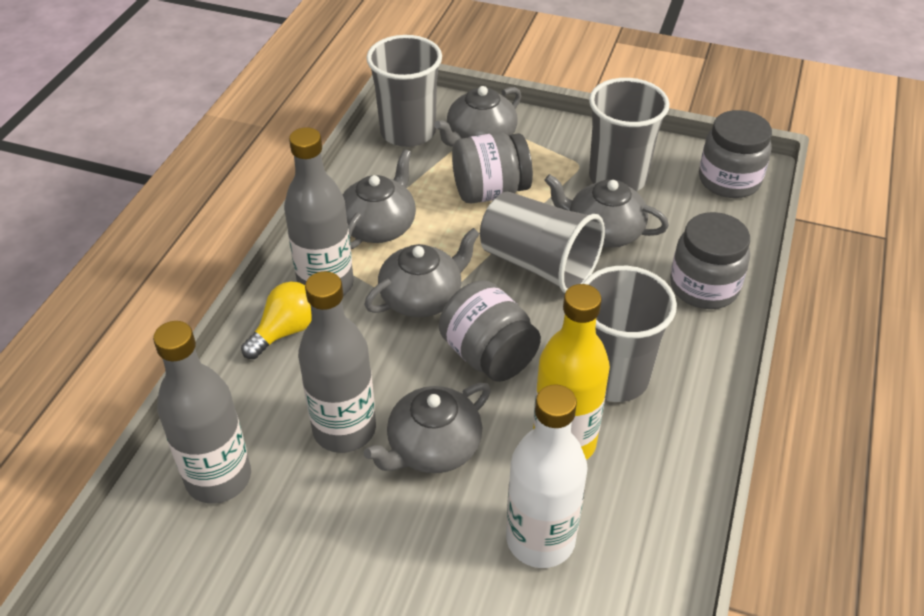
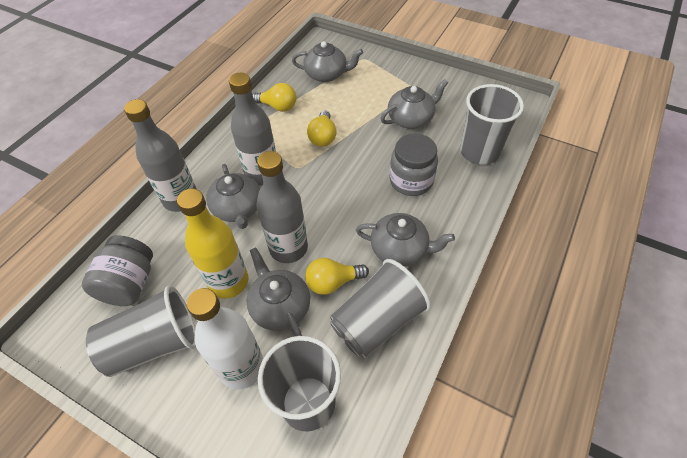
grey jar: 4 -> 2
yellow light bulb: 1 -> 3

